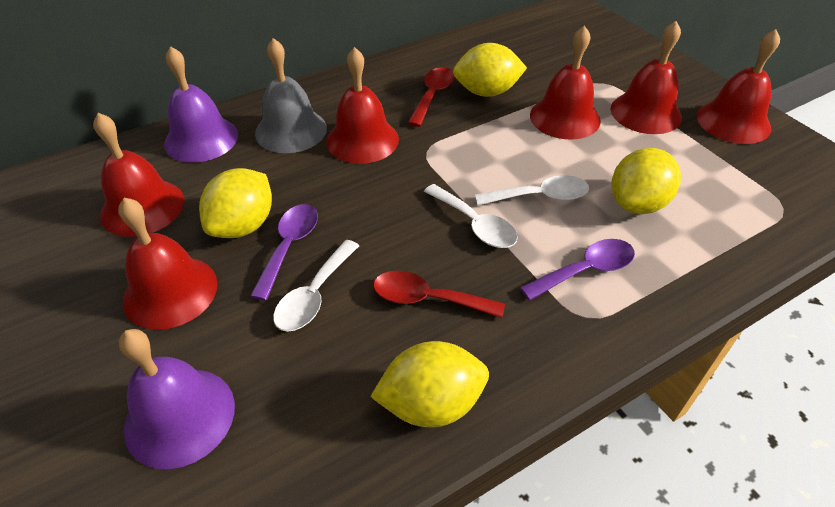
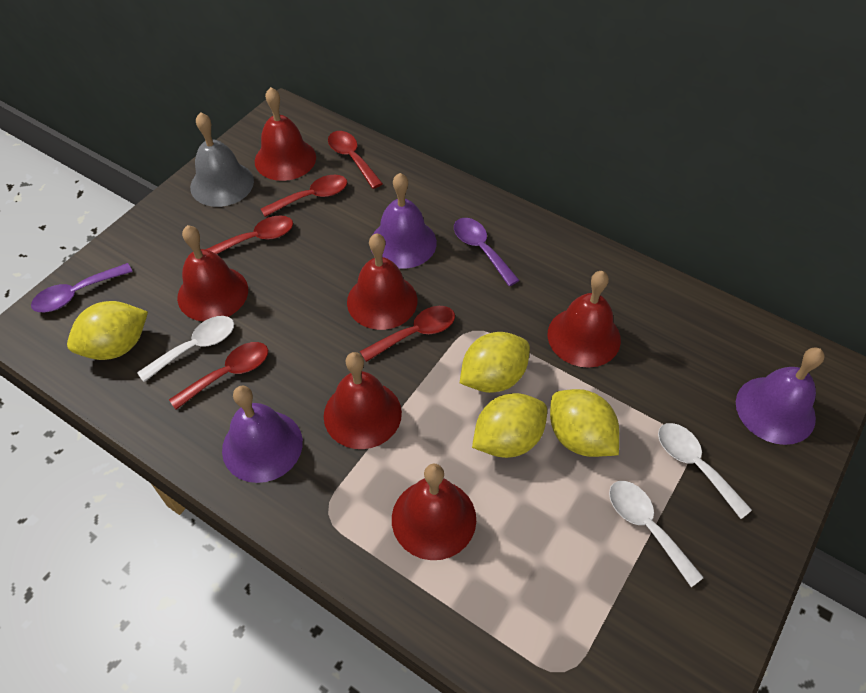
purple bell: 2 -> 3
red spoon: 2 -> 5

